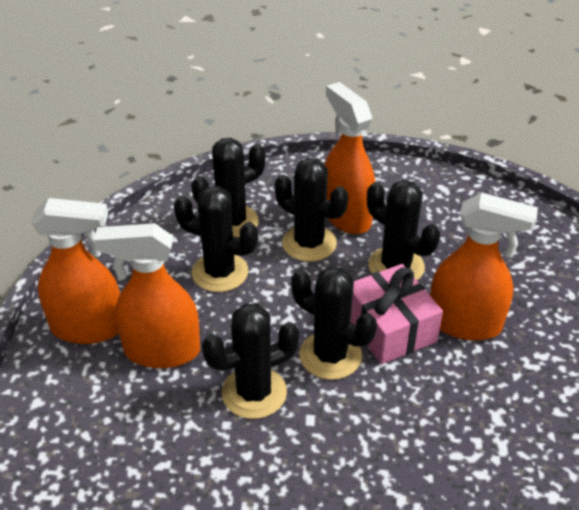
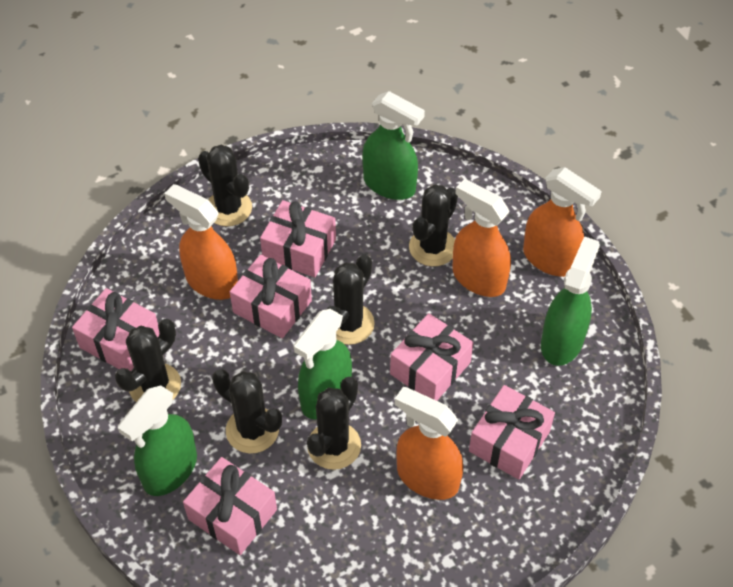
green spray bottle: 0 -> 4
pink gift: 1 -> 6

